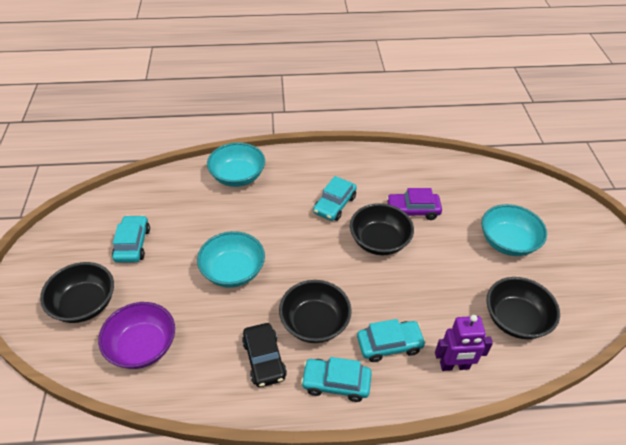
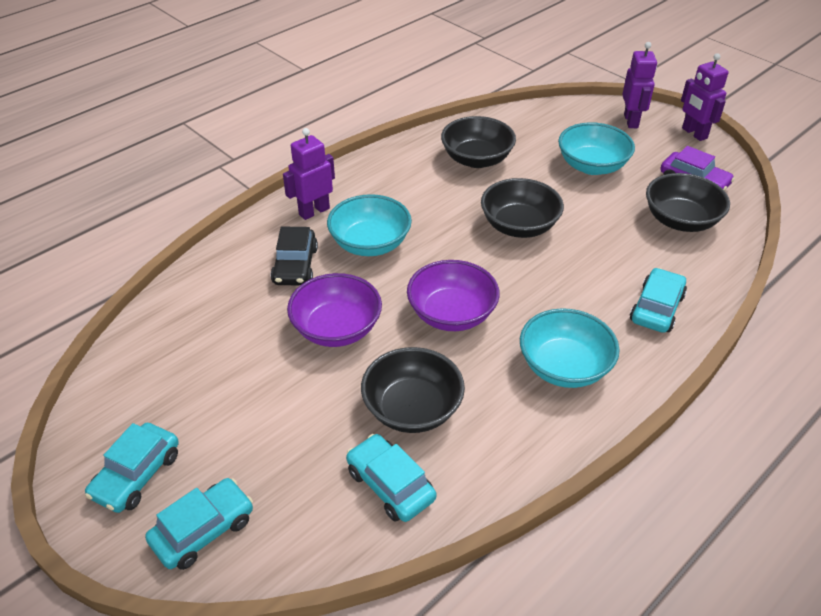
purple bowl: 1 -> 2
purple robot: 1 -> 3

